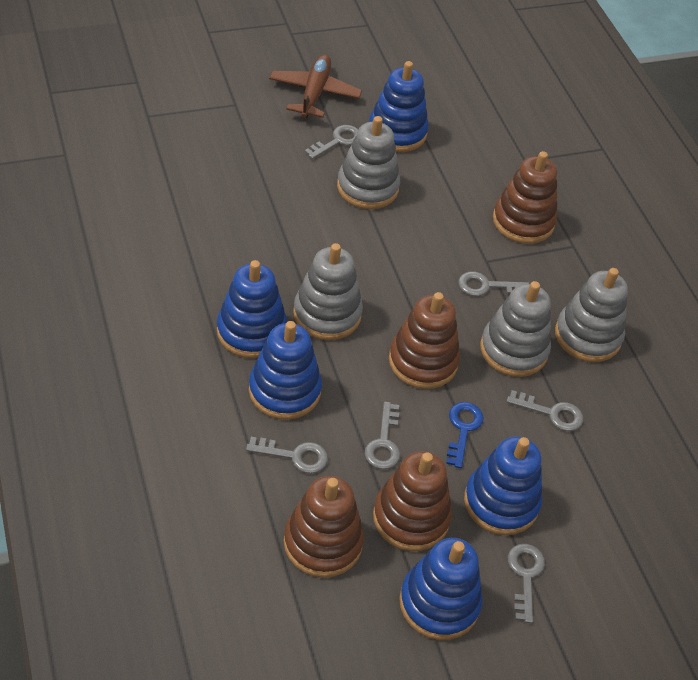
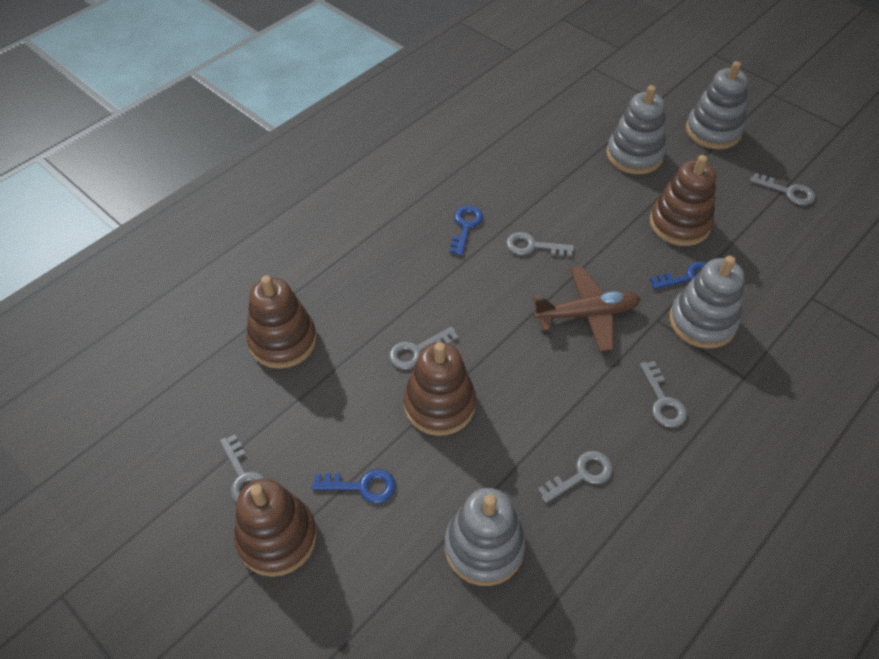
blue key: 1 -> 3
blue stacking toy: 5 -> 0

